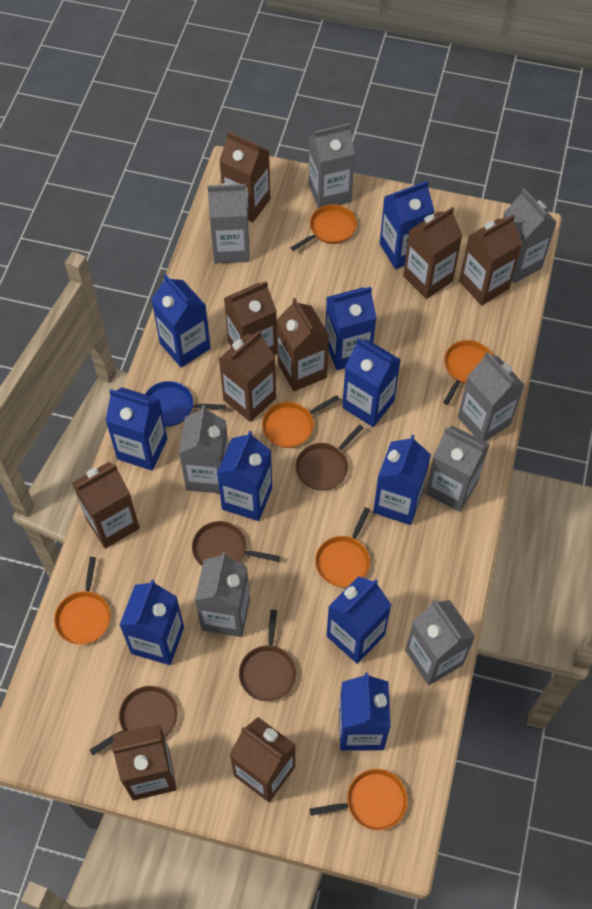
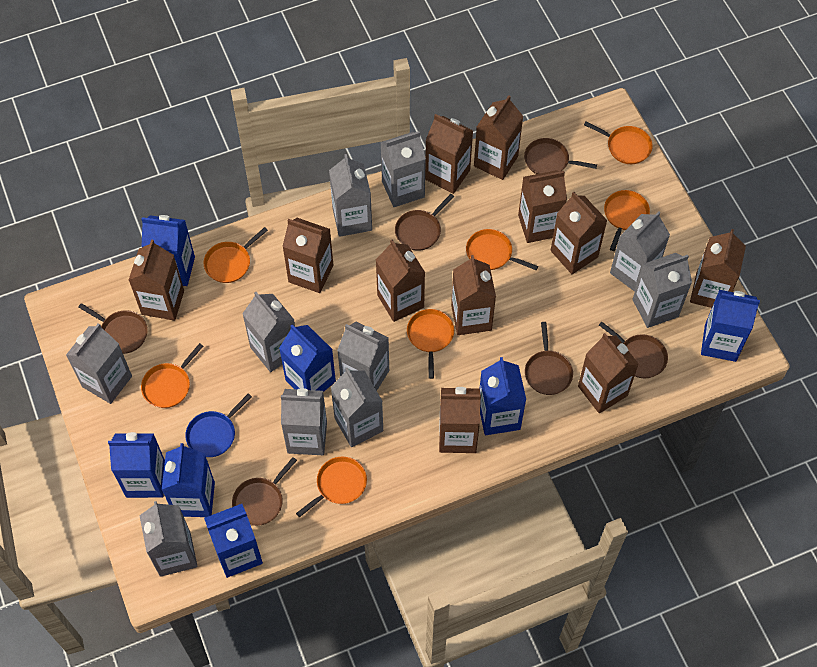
blue carton: 10 -> 7
brown carton: 9 -> 11
brown pan: 4 -> 6
grey carton: 8 -> 10
orange pan: 6 -> 7

